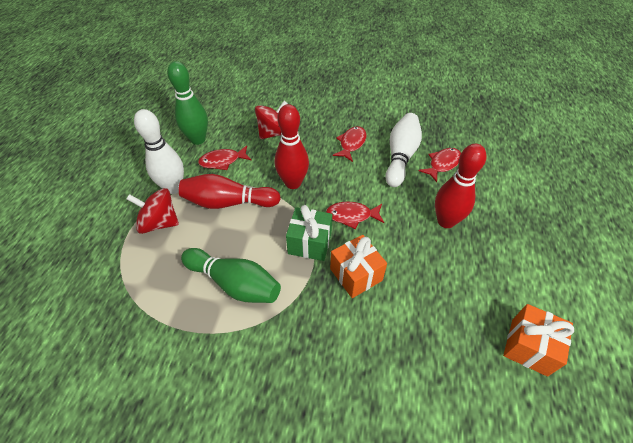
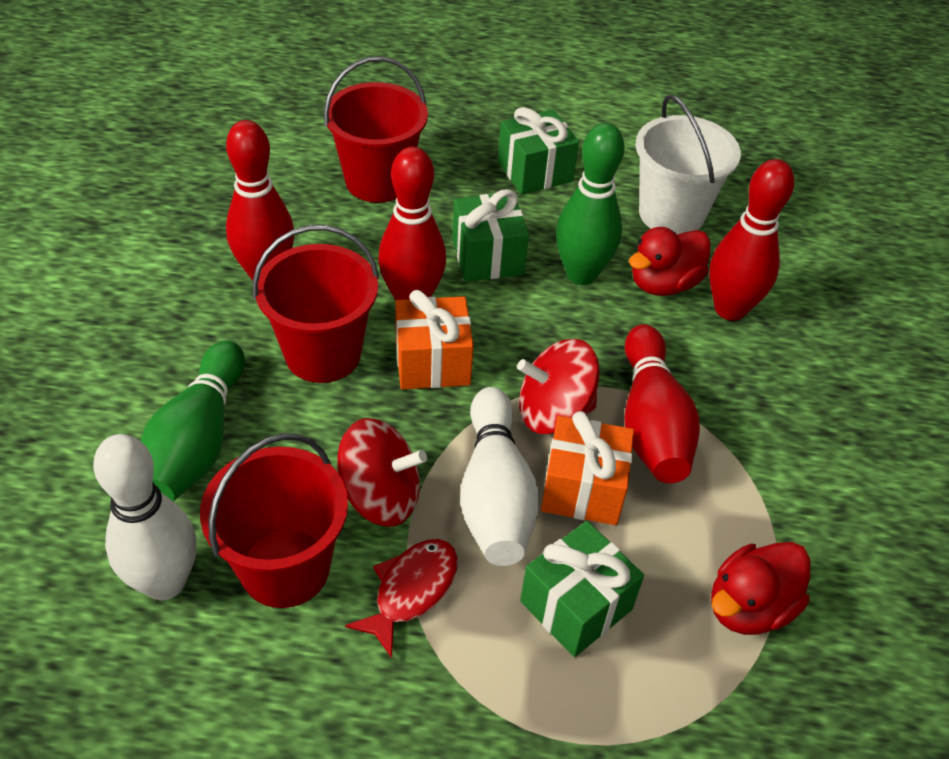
green gift: 1 -> 3
red bowling pin: 3 -> 4
red bucket: 0 -> 3
red duck: 0 -> 2
red fish: 4 -> 1
white bucket: 0 -> 1

